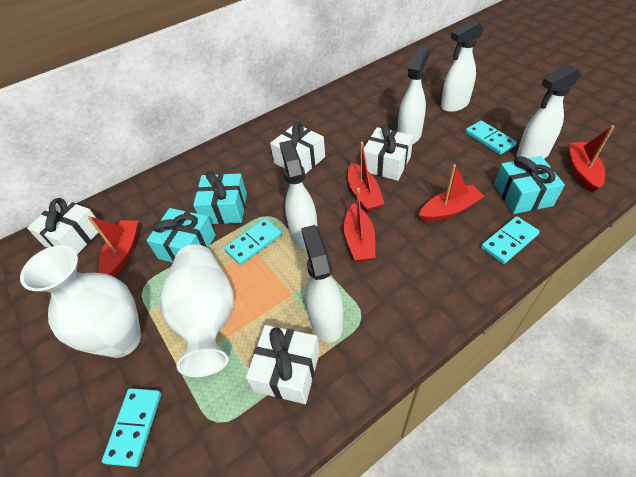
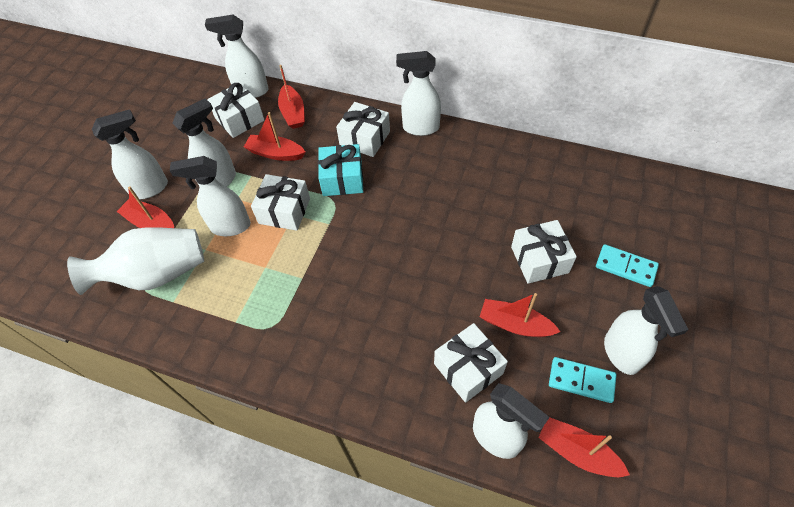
turquoise domino: 4 -> 2
turquoise gift: 3 -> 1
white gift: 4 -> 5
white spray bottle: 5 -> 7
white vase: 2 -> 1

